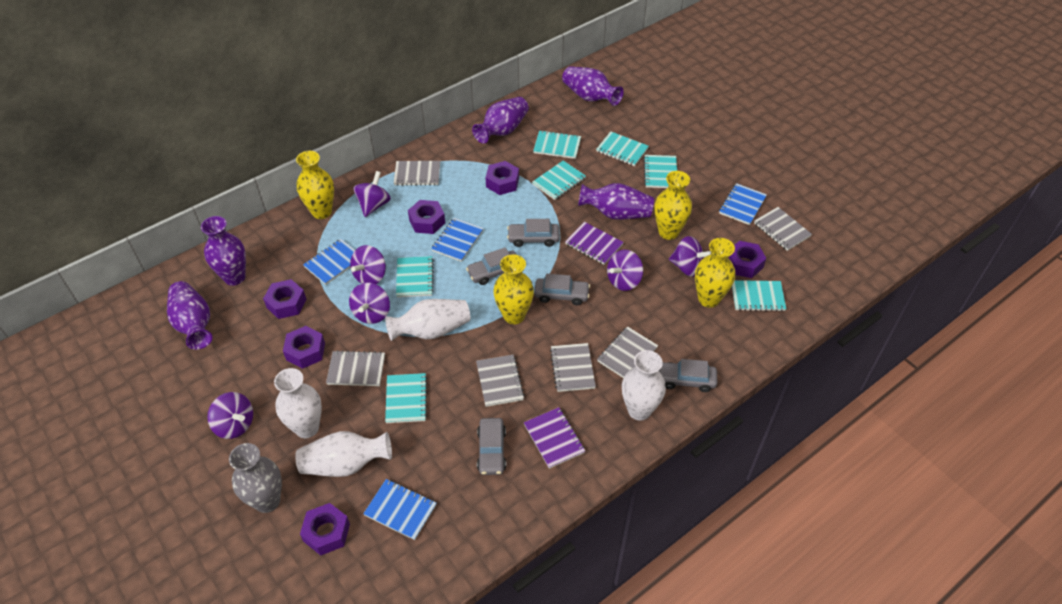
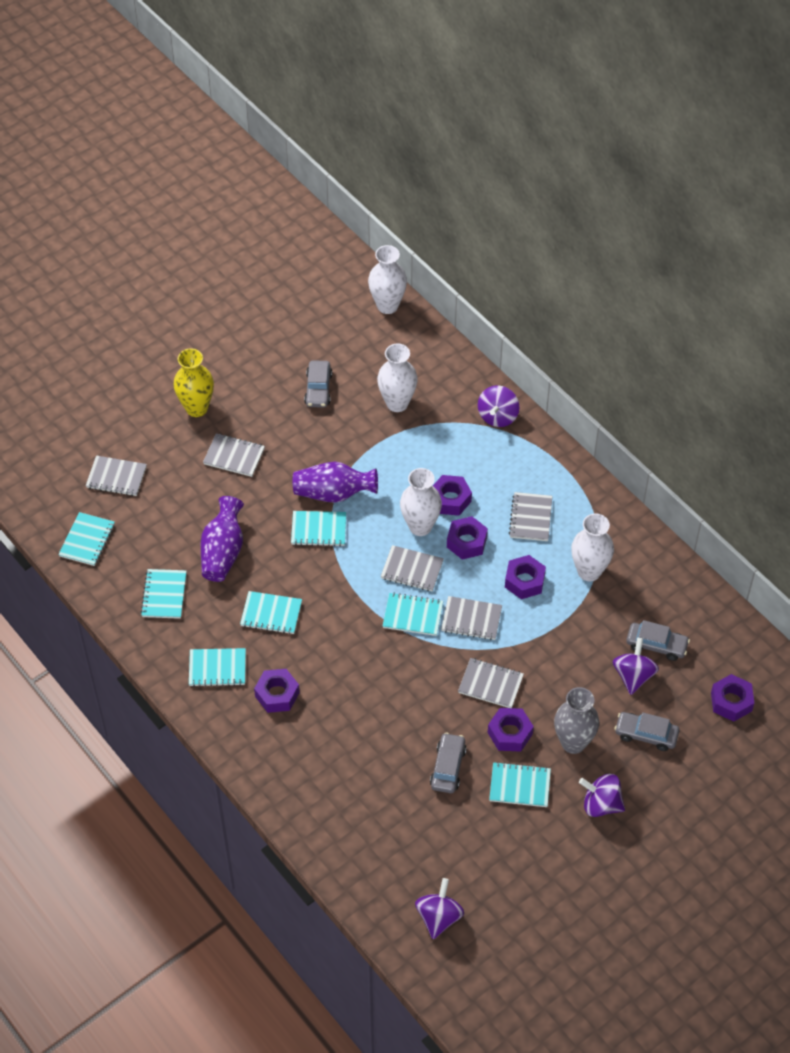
blue notebook: 4 -> 0
grey car: 5 -> 4
purple notebook: 2 -> 0
purple spinning top: 6 -> 4
purple vase: 5 -> 2
yellow vase: 4 -> 1

